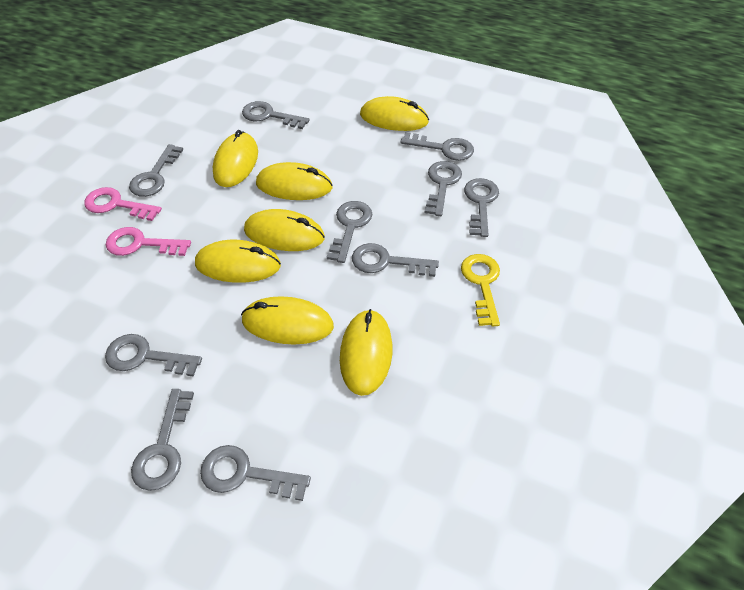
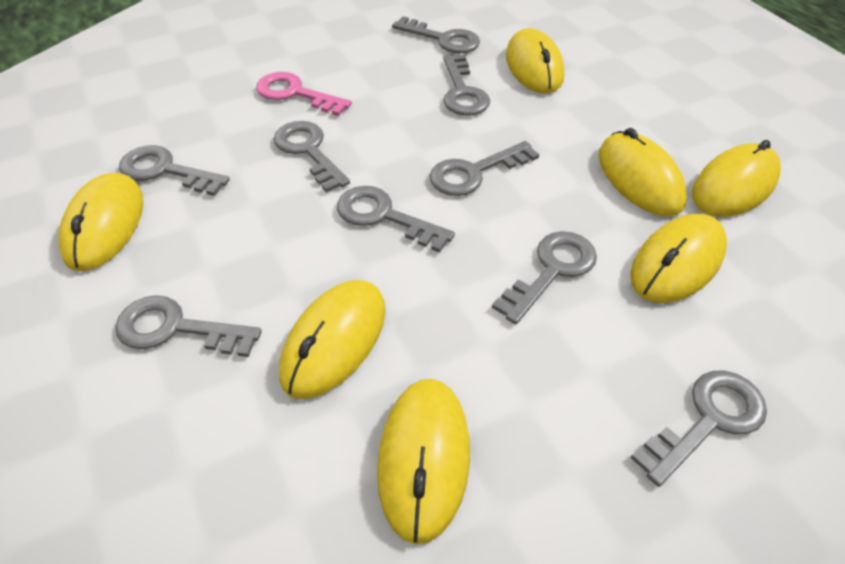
grey key: 10 -> 9
pink key: 2 -> 1
yellow key: 1 -> 0

